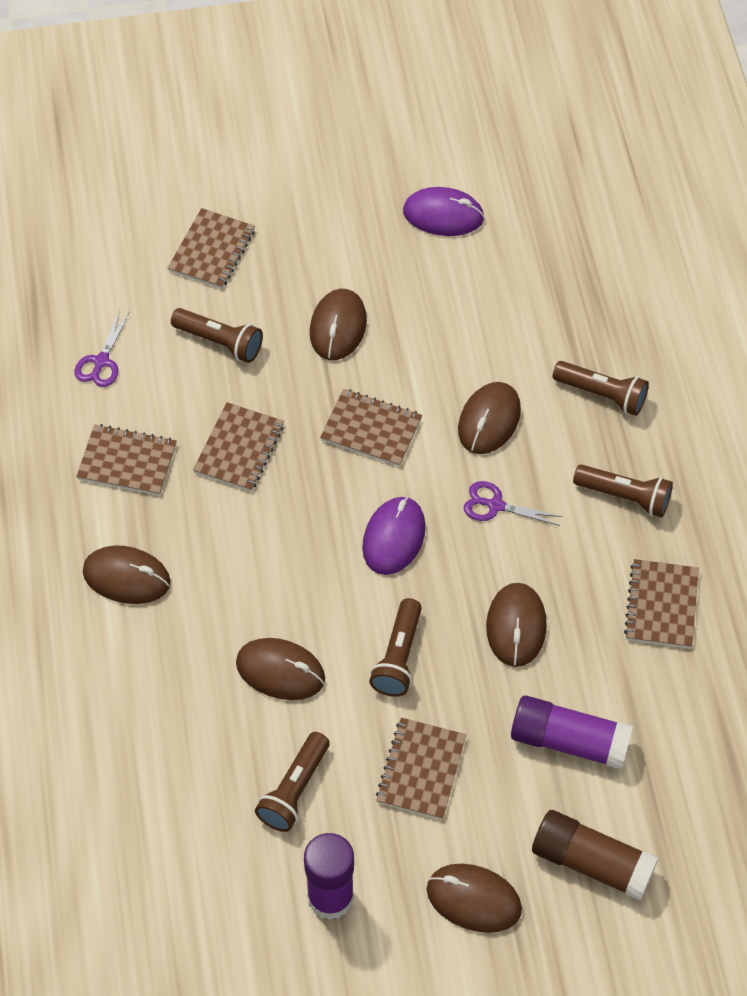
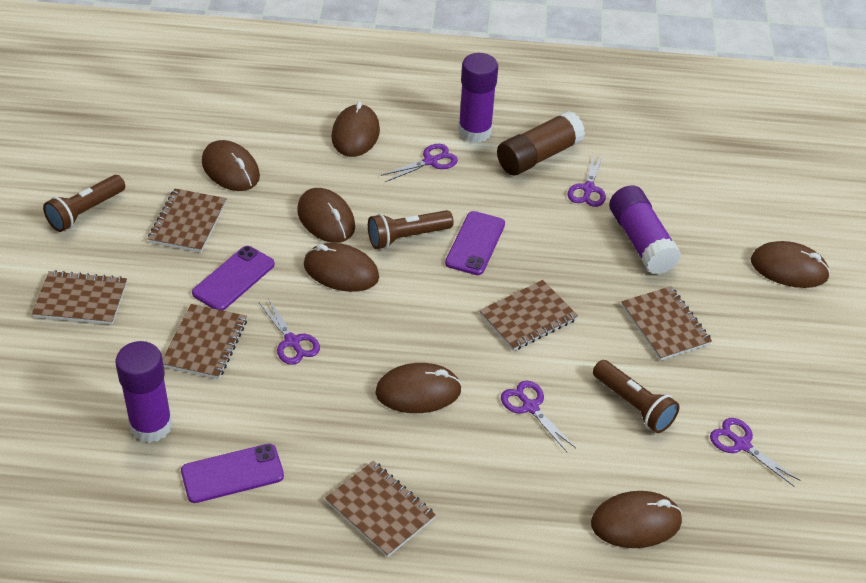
brown flashlight: 5 -> 3
brown mouse: 6 -> 7
purple glue stick: 2 -> 3
purple mouse: 2 -> 0
purple phone: 0 -> 3
purple scissors: 2 -> 5

